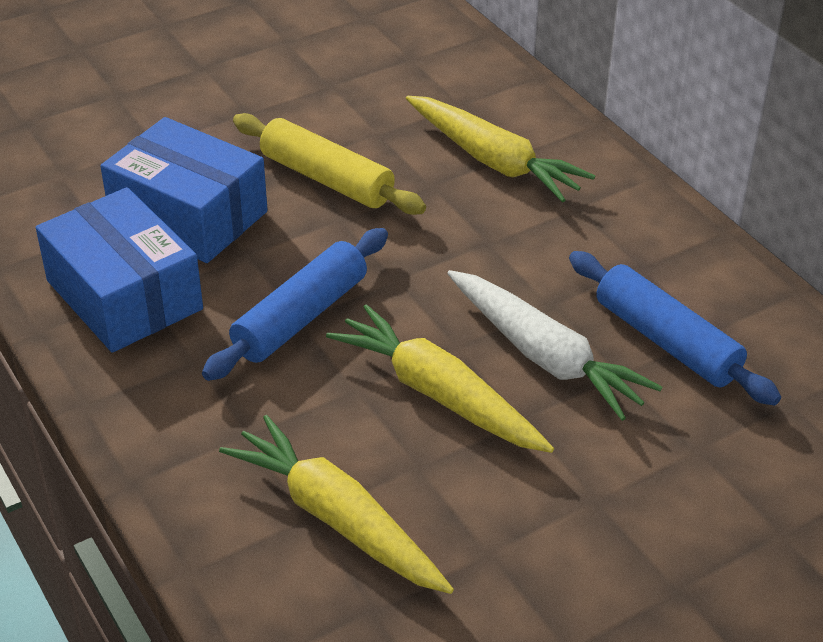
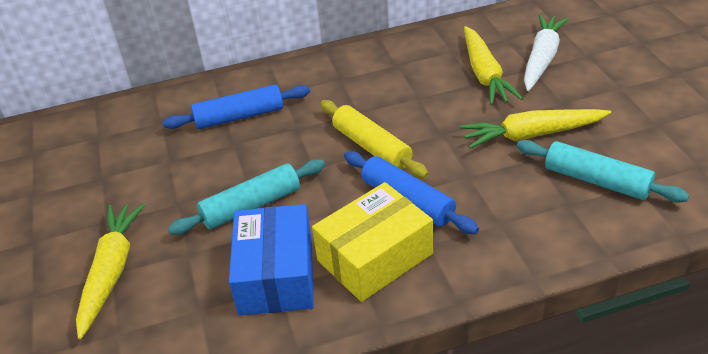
blue box: 2 -> 1
turquoise rolling pin: 0 -> 2
yellow box: 0 -> 1

